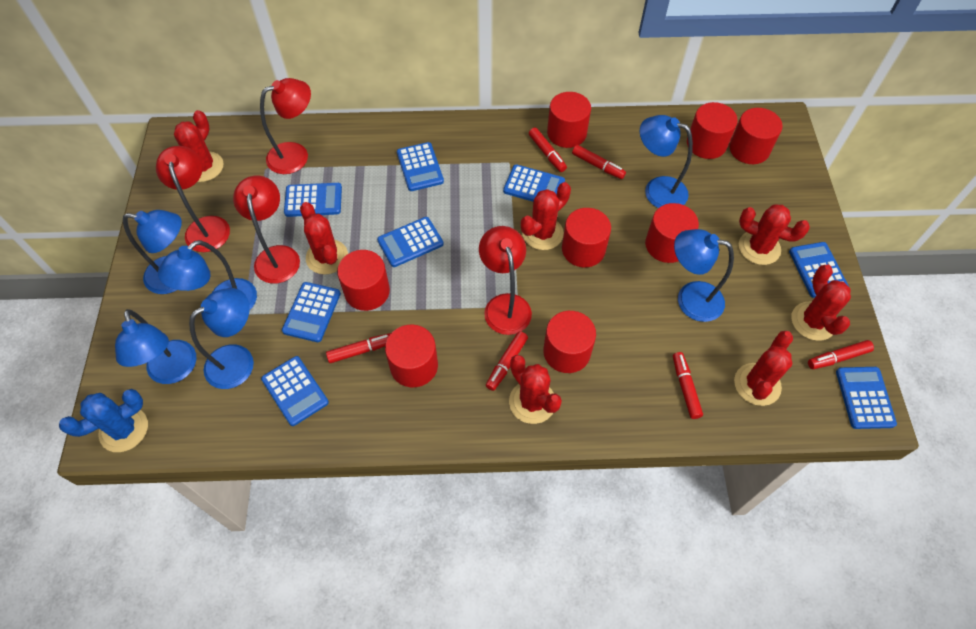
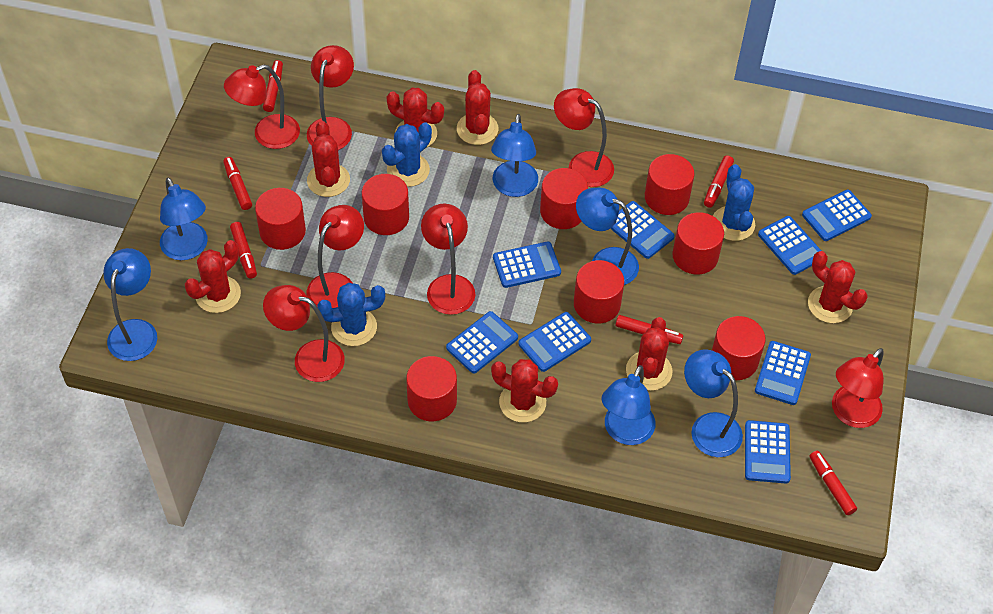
blue cactus: 1 -> 3
red lamp: 4 -> 7

